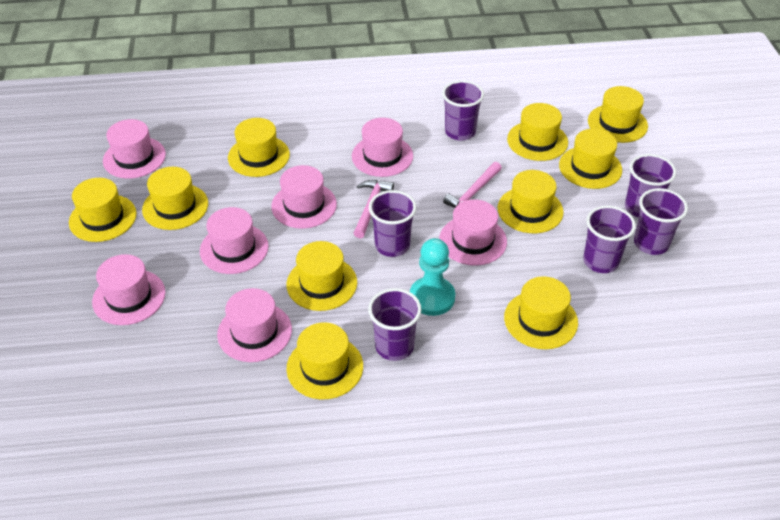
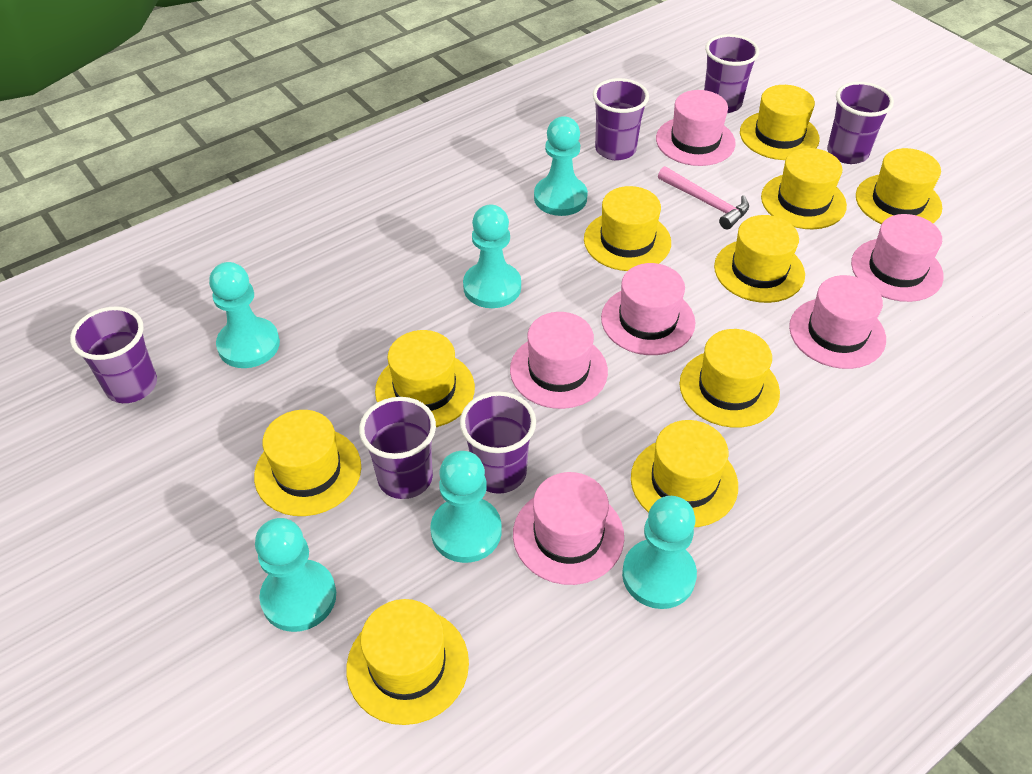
pink hammer: 2 -> 1
pink hat: 7 -> 6
turquoise pawn: 1 -> 6

